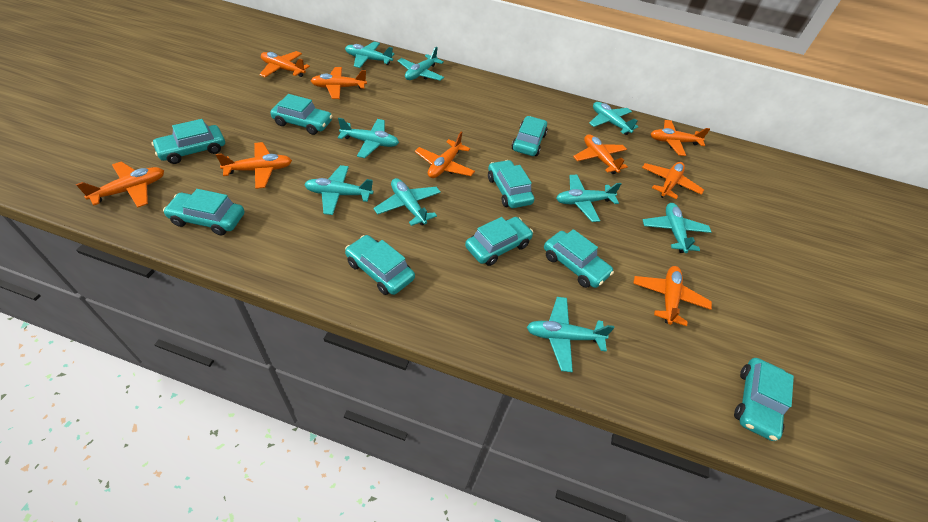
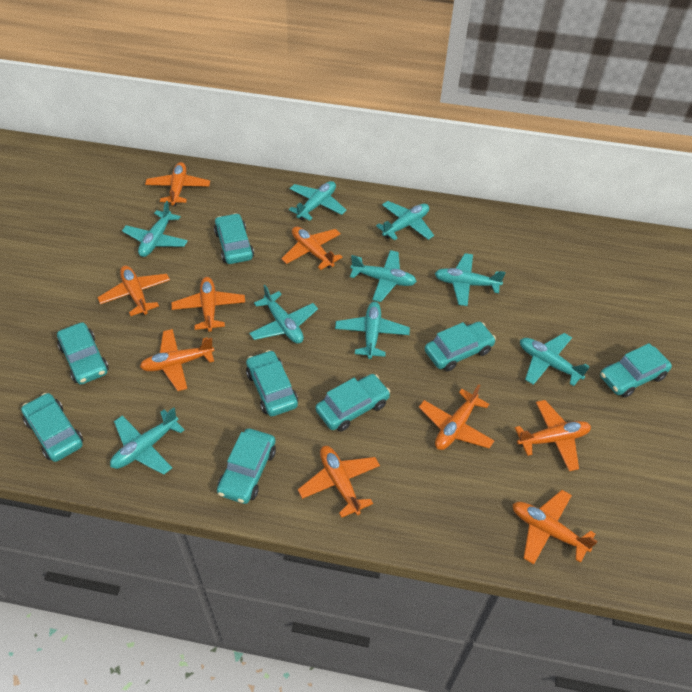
turquoise car: 9 -> 8

